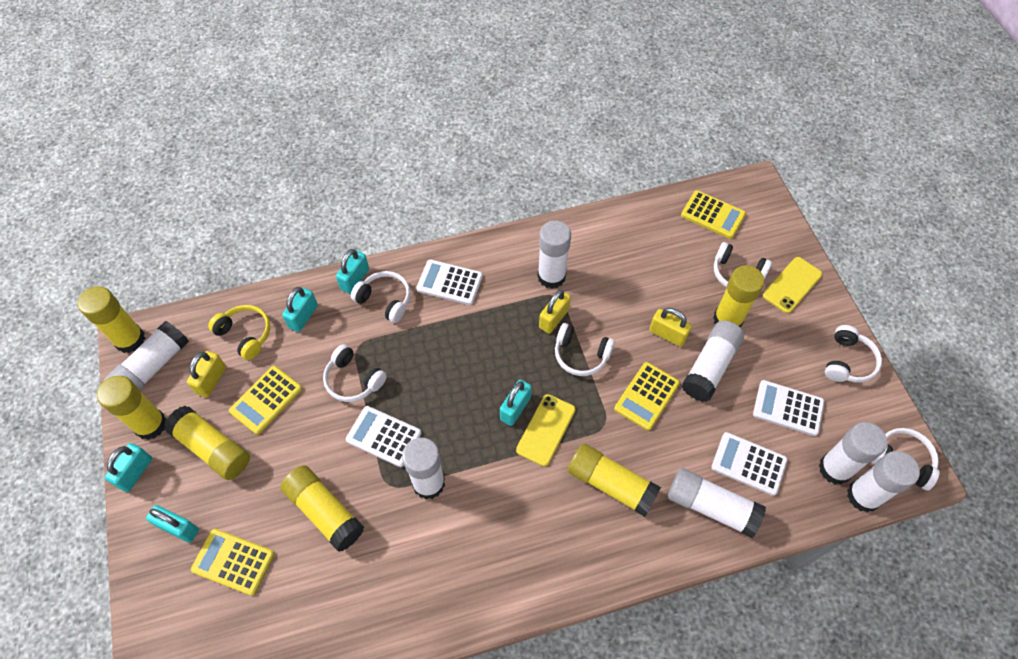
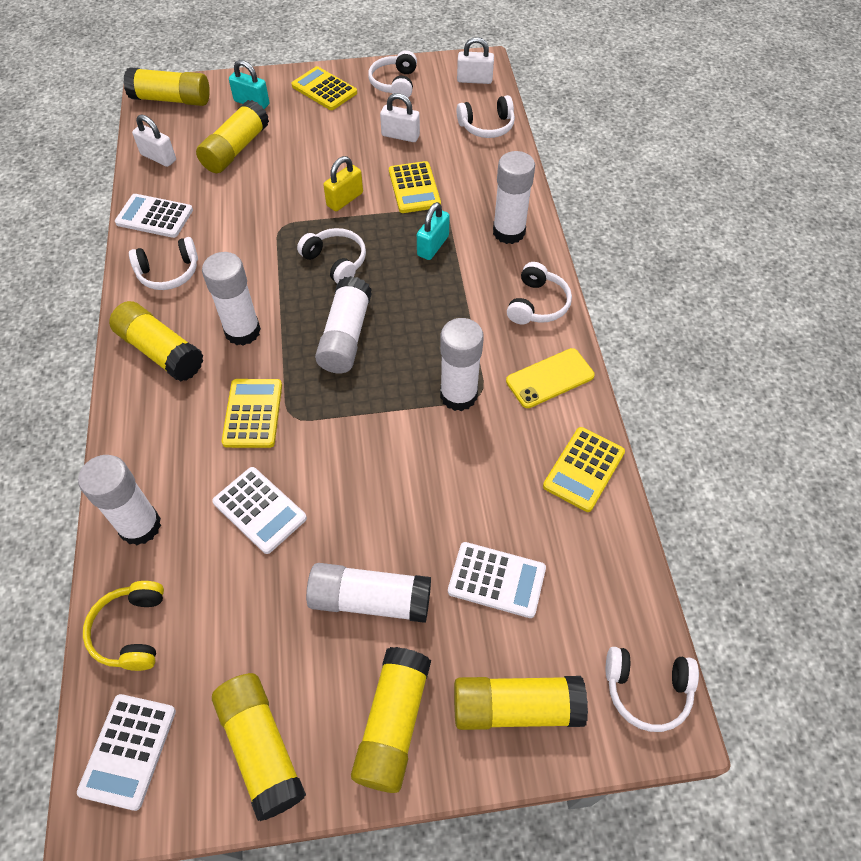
turquoise padlock: 5 -> 2
white glue stick: 7 -> 6
white padlock: 0 -> 3
yellow padlock: 3 -> 1
yellow phone: 2 -> 1

